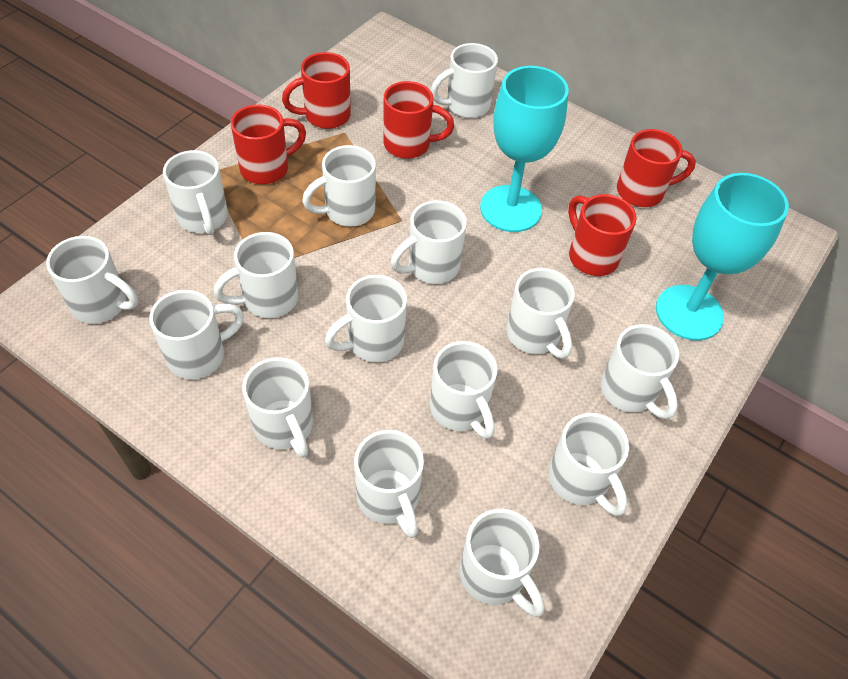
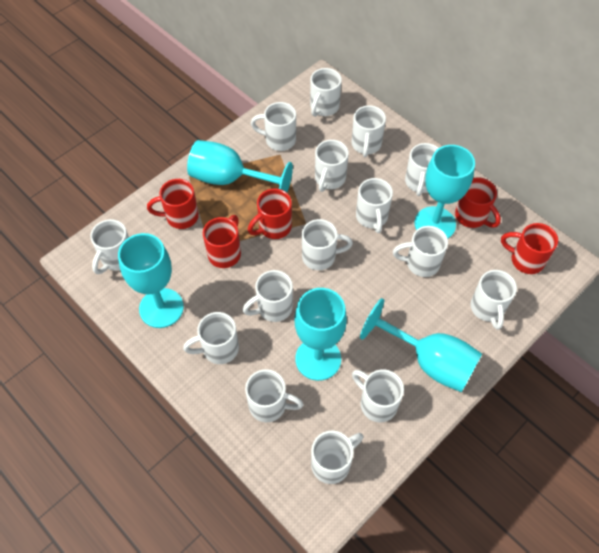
turquoise goblet: 2 -> 5

